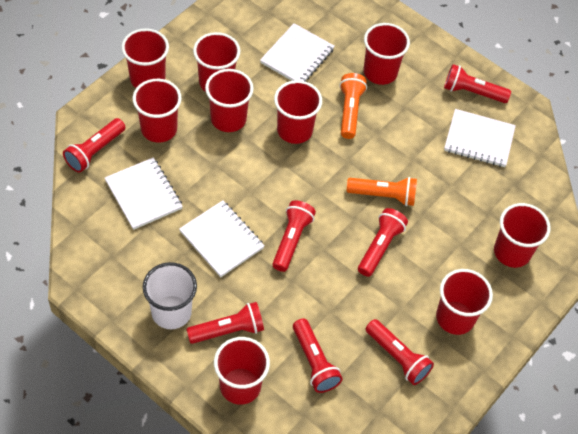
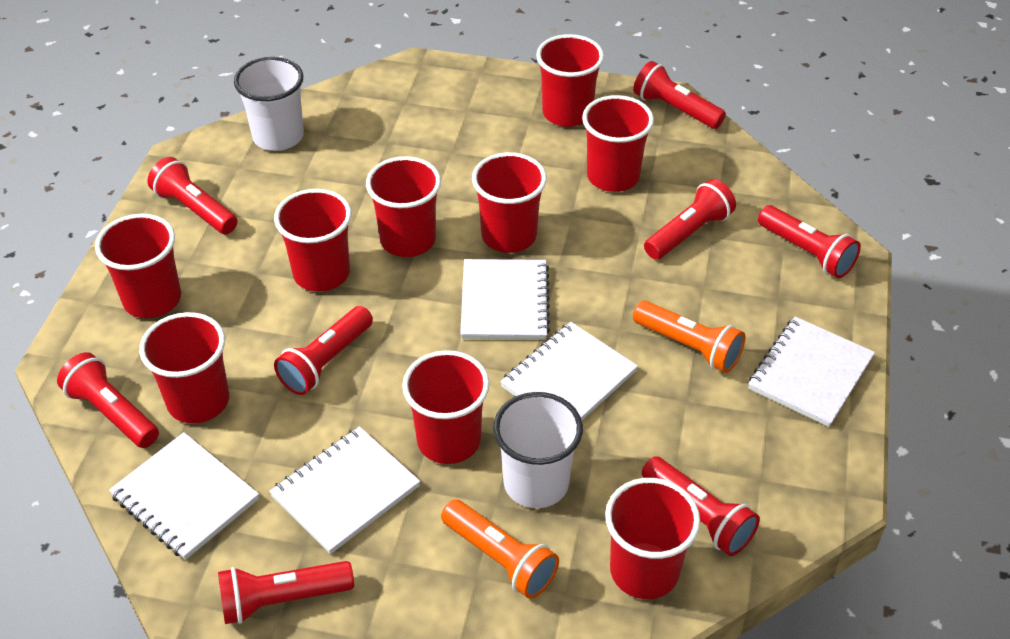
red flashlight: 7 -> 8
white cup: 1 -> 2
white notebook: 4 -> 5

